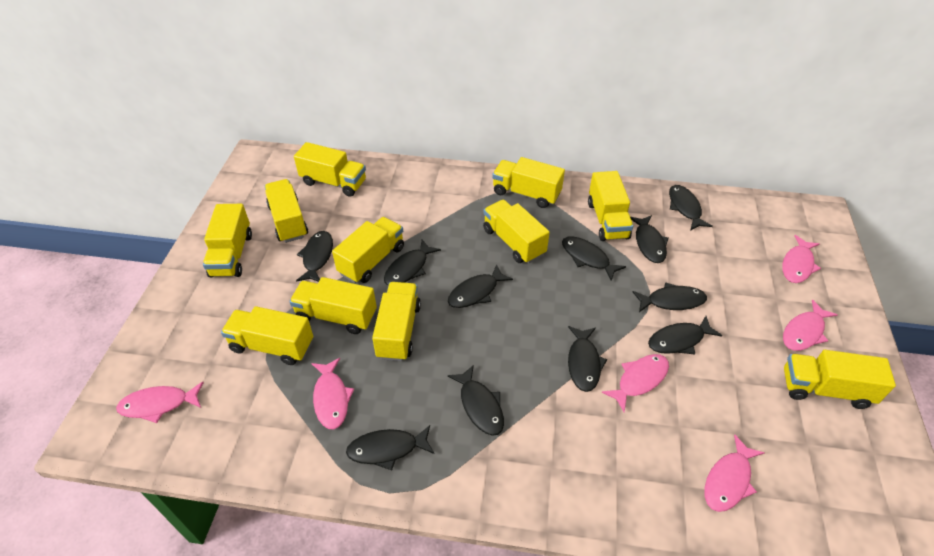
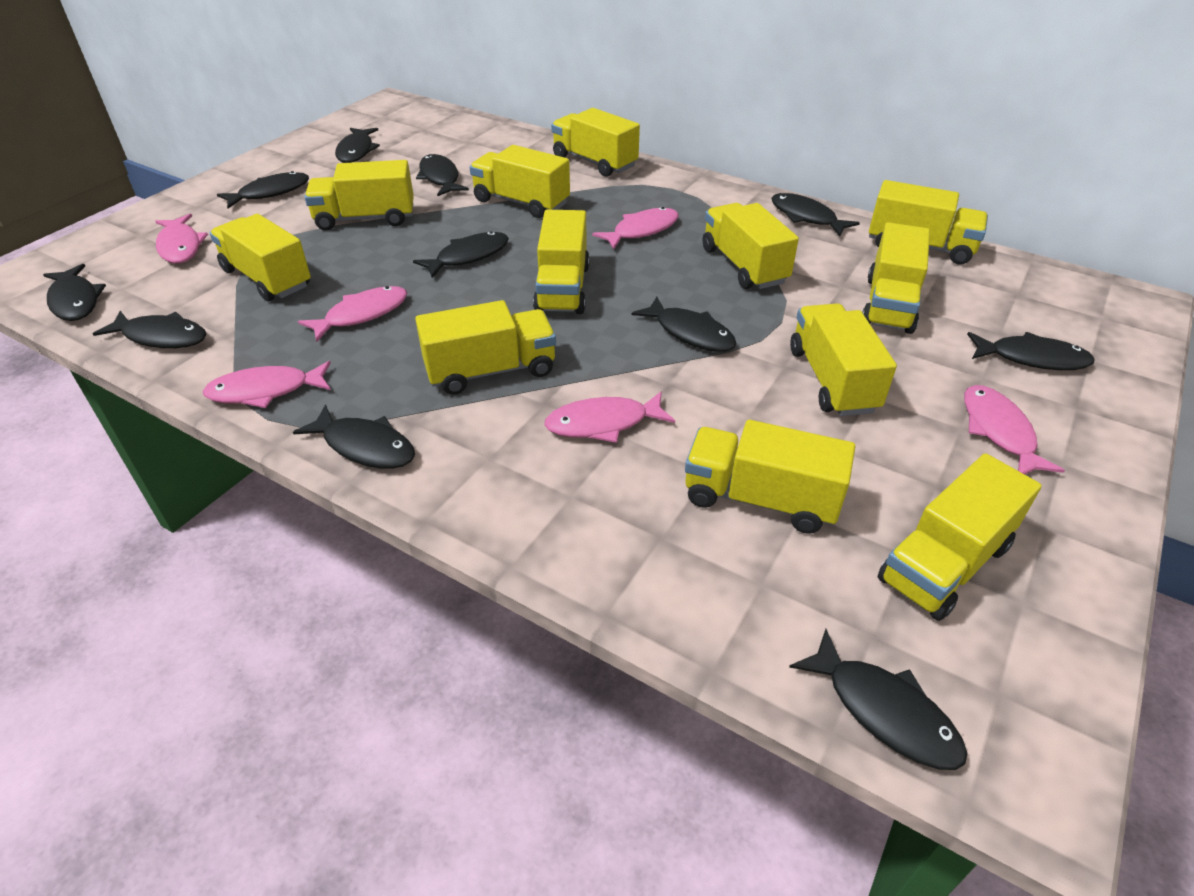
yellow truck: 11 -> 12

